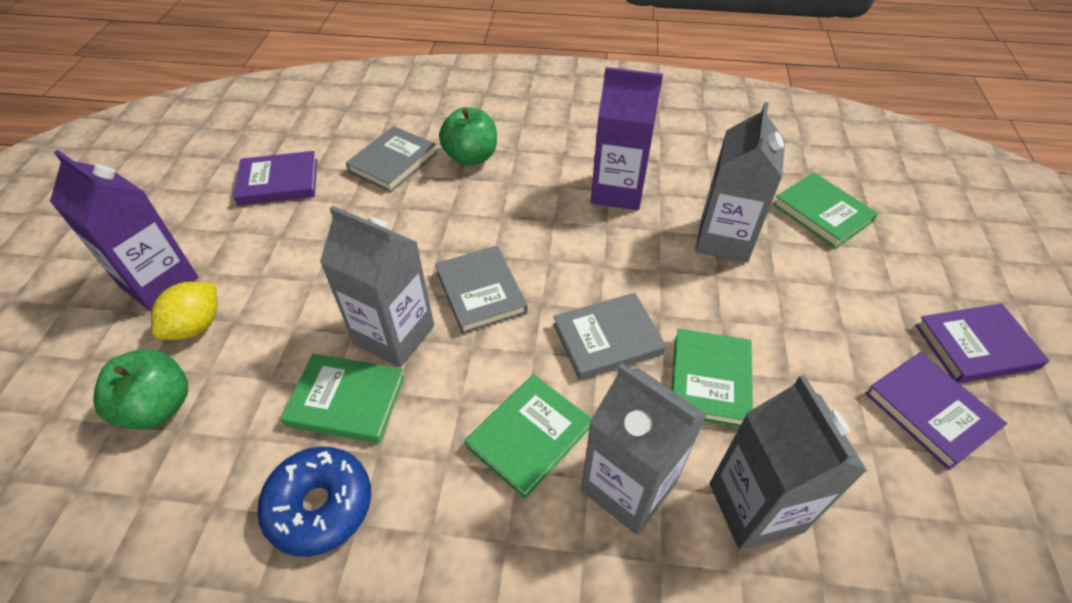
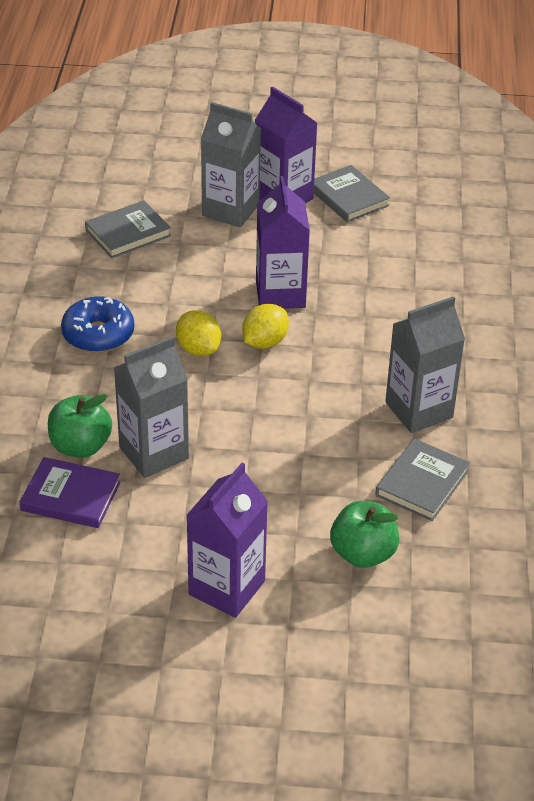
green book: 4 -> 0
grey carton: 4 -> 3
purple book: 3 -> 1
purple carton: 2 -> 3
yellow lemon: 1 -> 2

